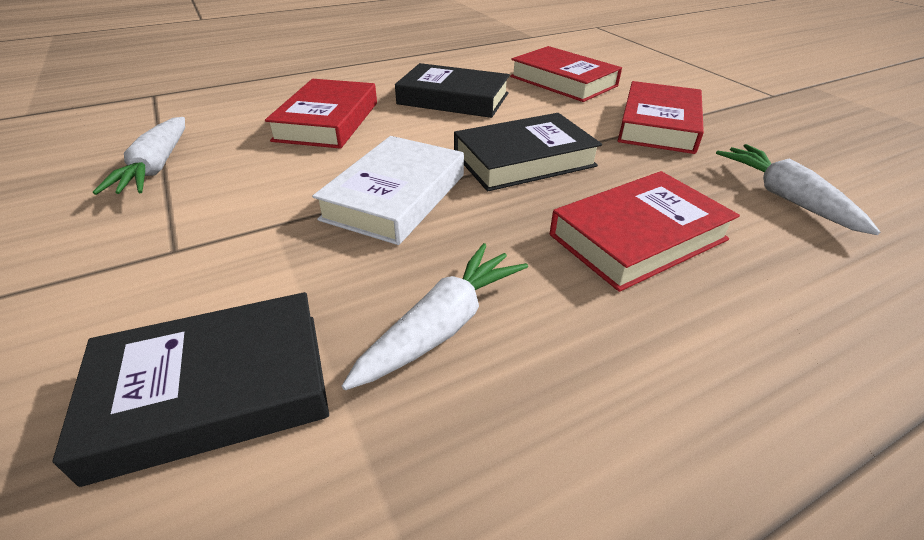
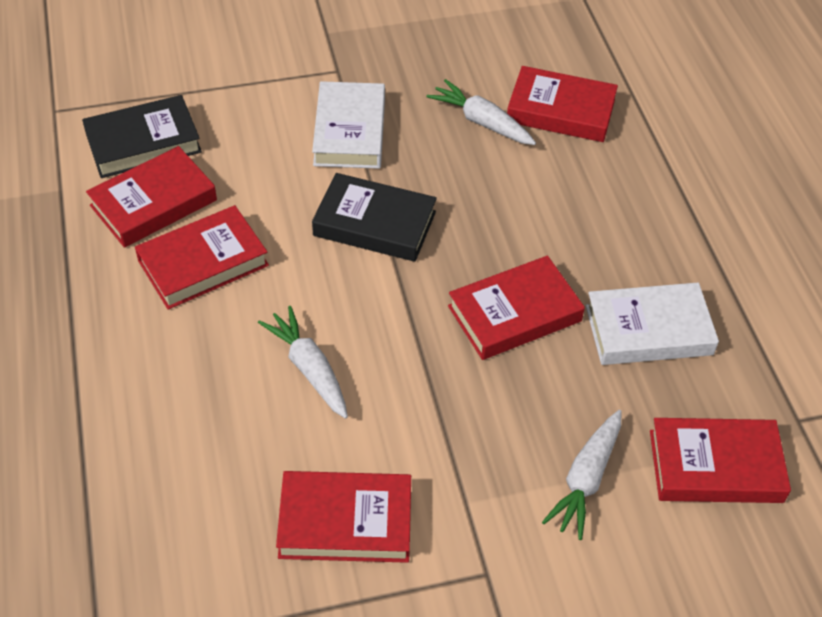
black book: 3 -> 2
red book: 4 -> 6
white book: 1 -> 2

